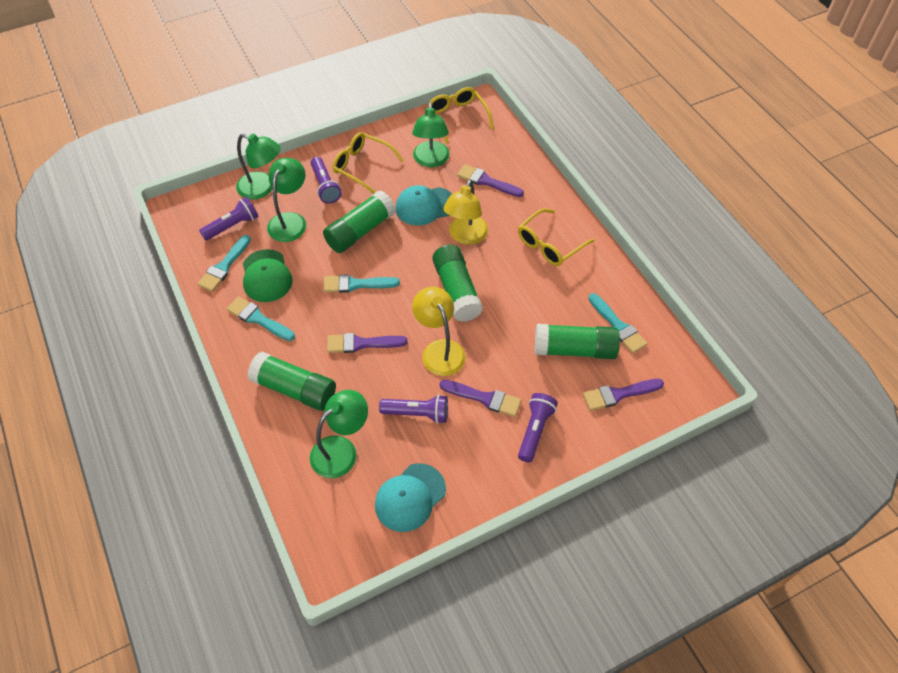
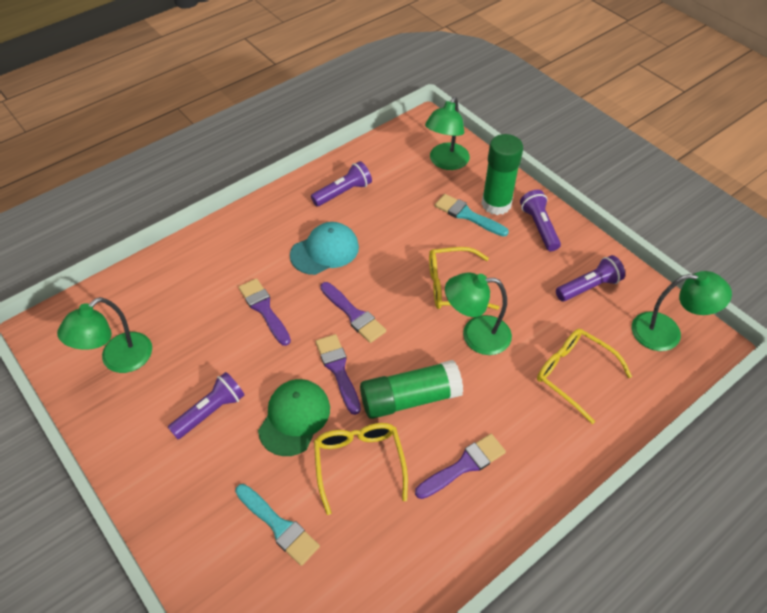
green glue stick: 4 -> 2
turquoise brush: 4 -> 2
turquoise cap: 2 -> 1
yellow lamp: 2 -> 0

